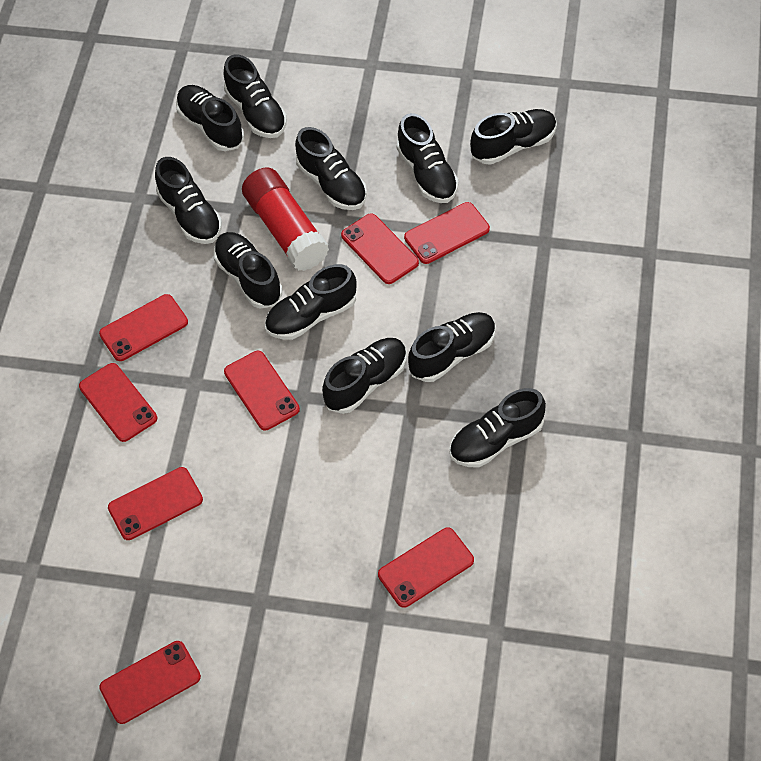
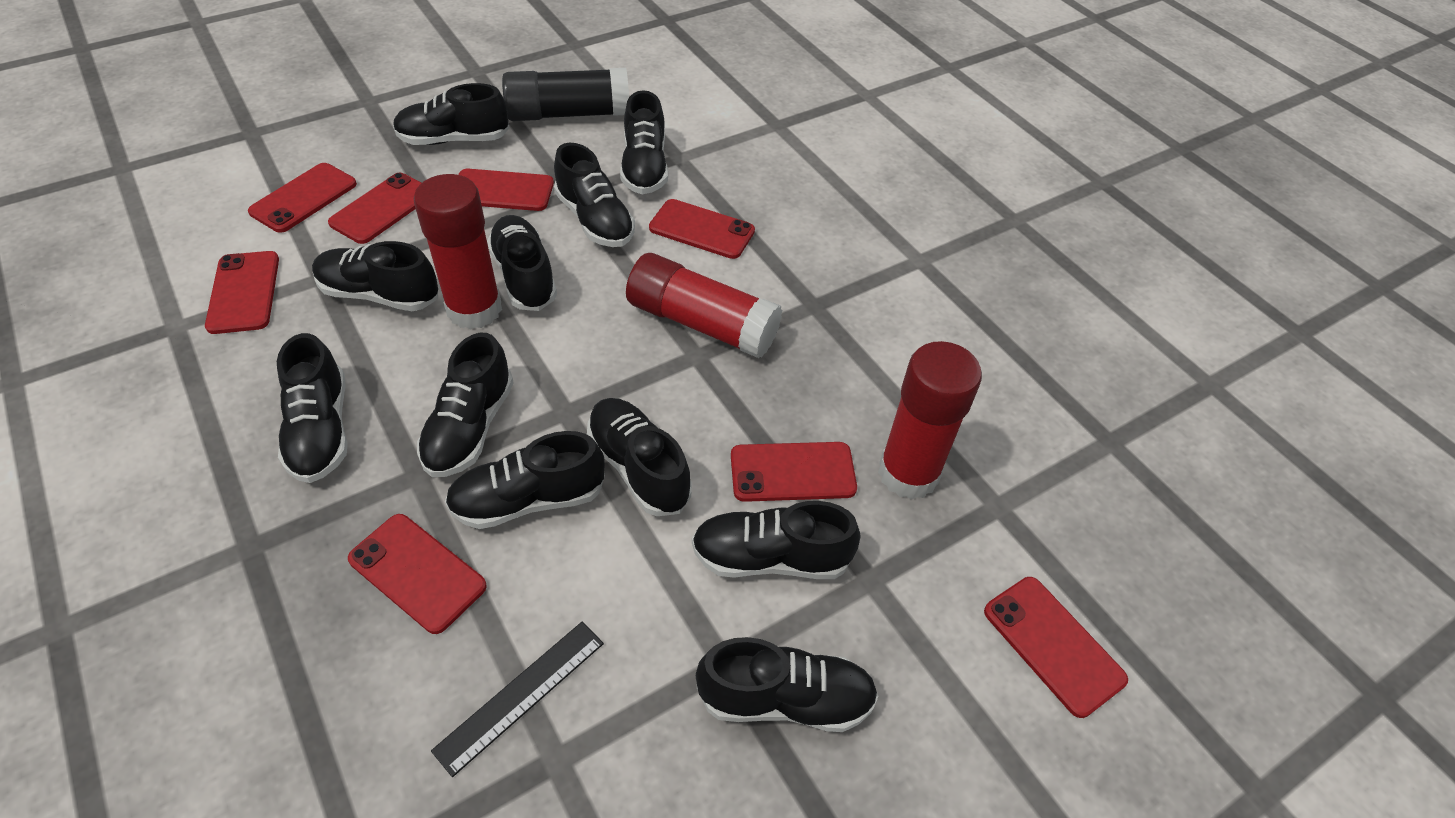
black glue stick: 0 -> 1
black ruler: 0 -> 1
red glue stick: 1 -> 3

